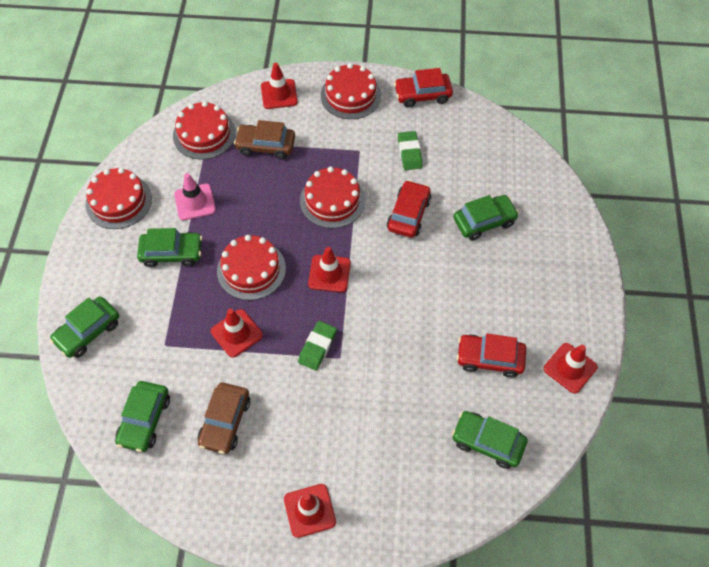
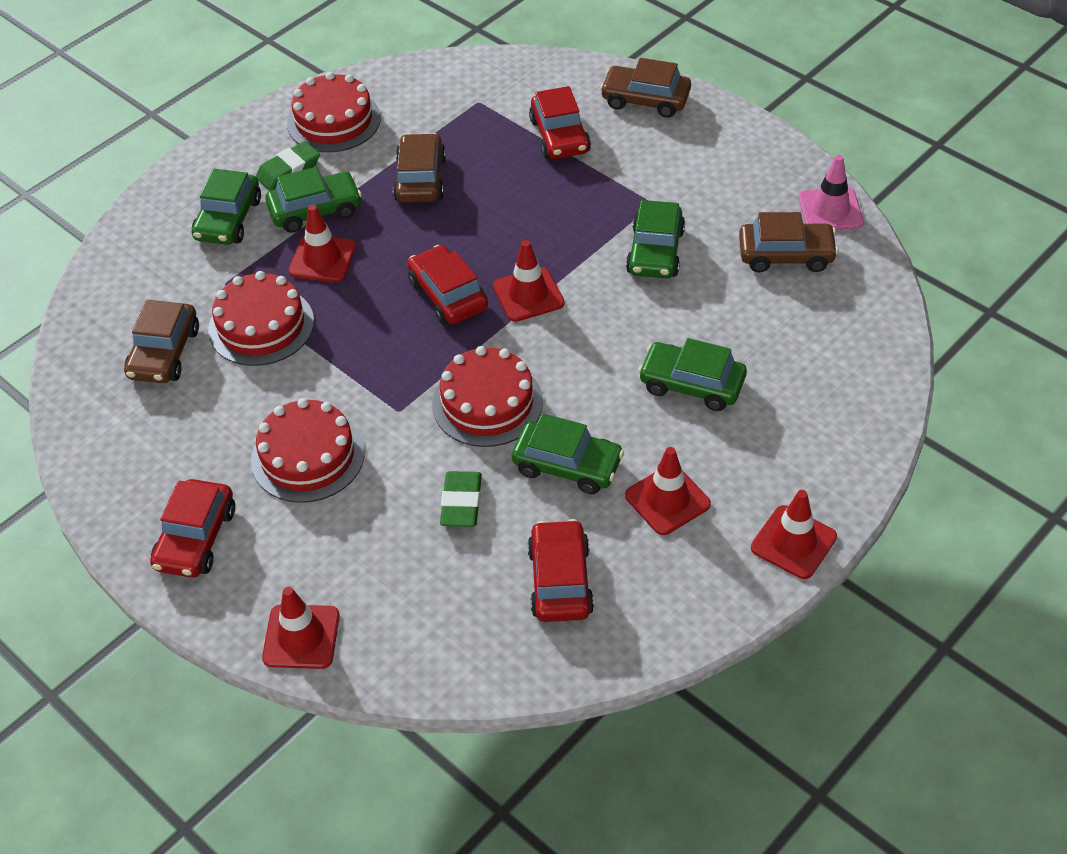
brown car: 2 -> 4
red cake: 5 -> 4
red car: 3 -> 4

